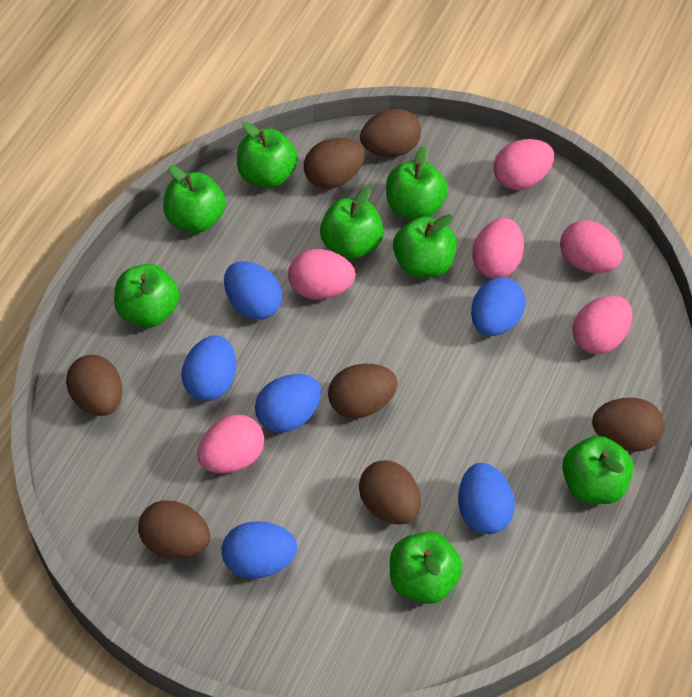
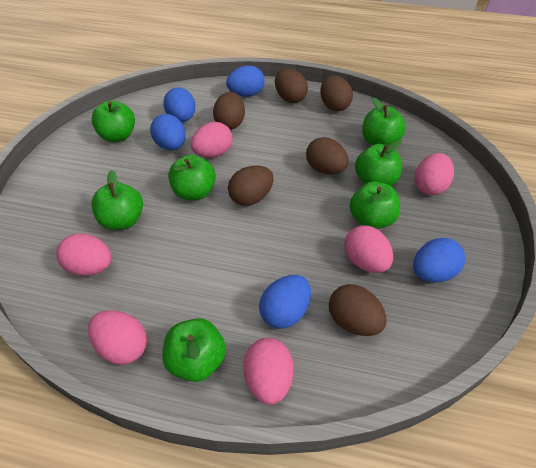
blue egg: 6 -> 5
brown egg: 7 -> 6
green apple: 8 -> 7

